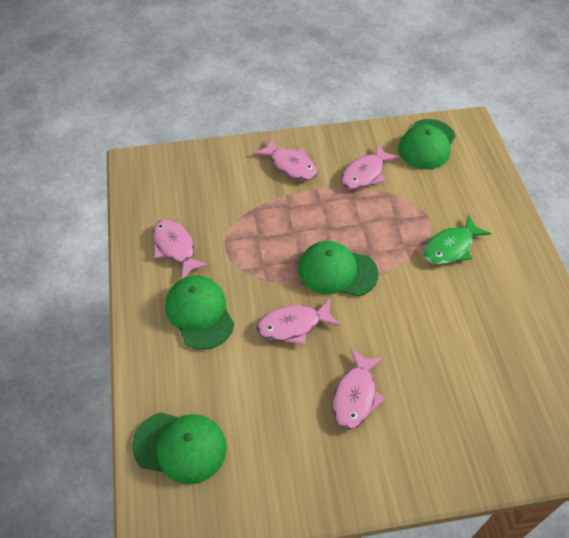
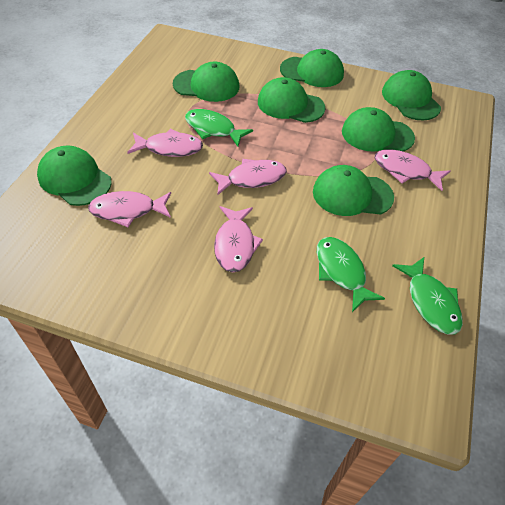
green cap: 4 -> 7
green fish: 1 -> 3

